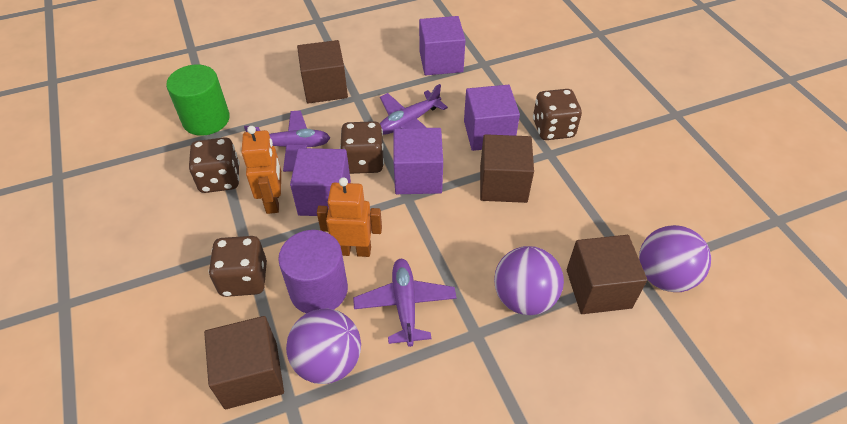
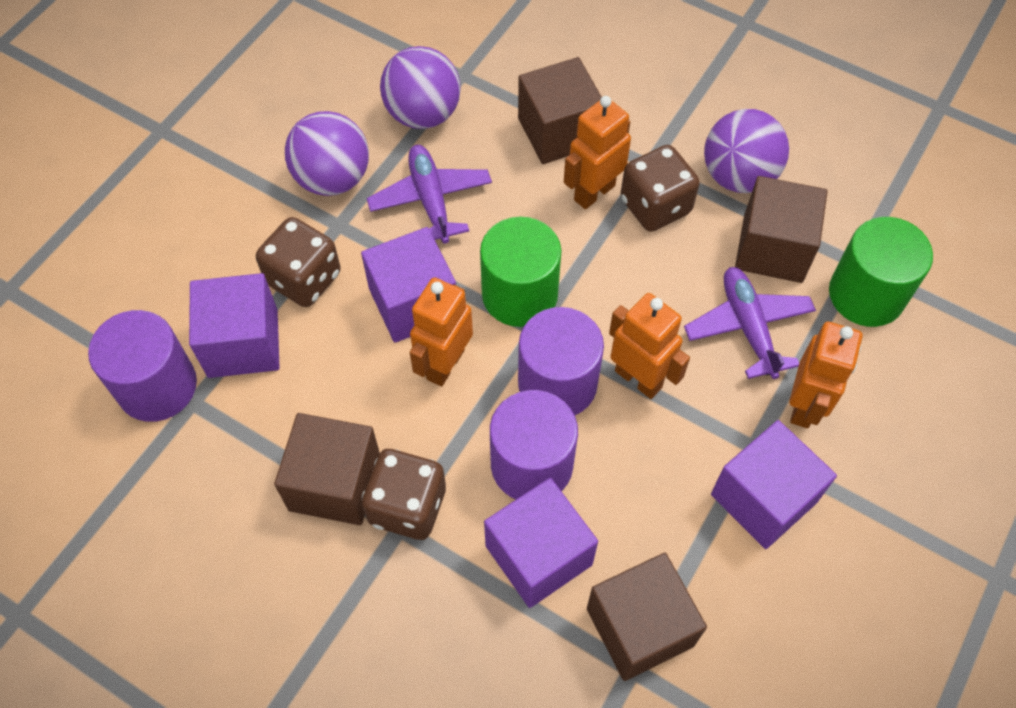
brown dice: 4 -> 3
green cylinder: 1 -> 2
orange robot: 2 -> 4
purple cylinder: 1 -> 3
purple plane: 3 -> 2

